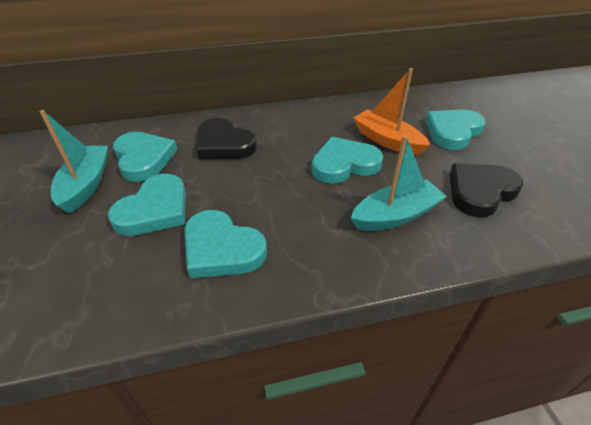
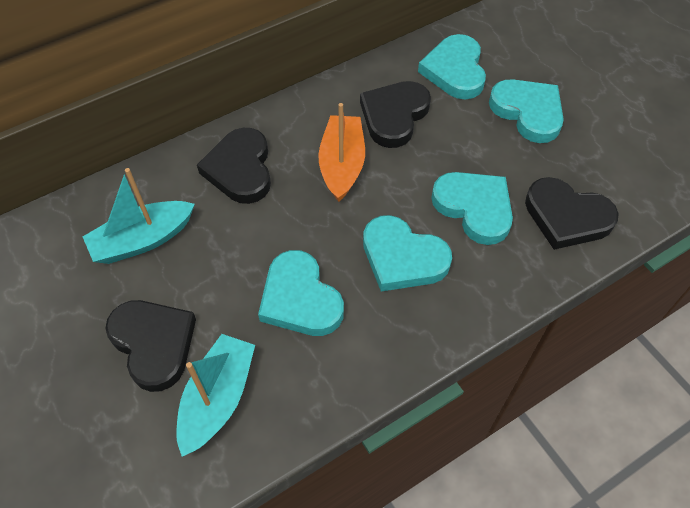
black heart: 2 -> 4

